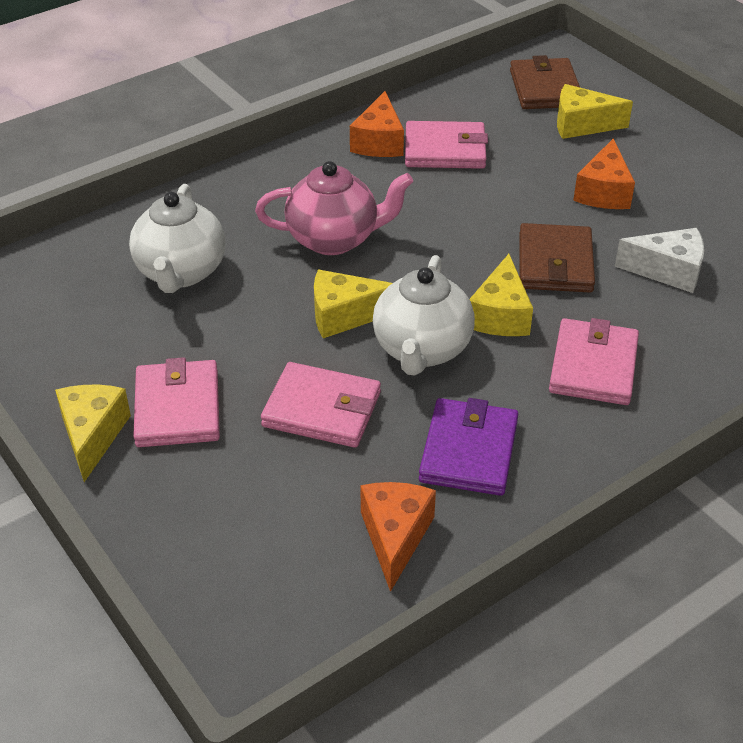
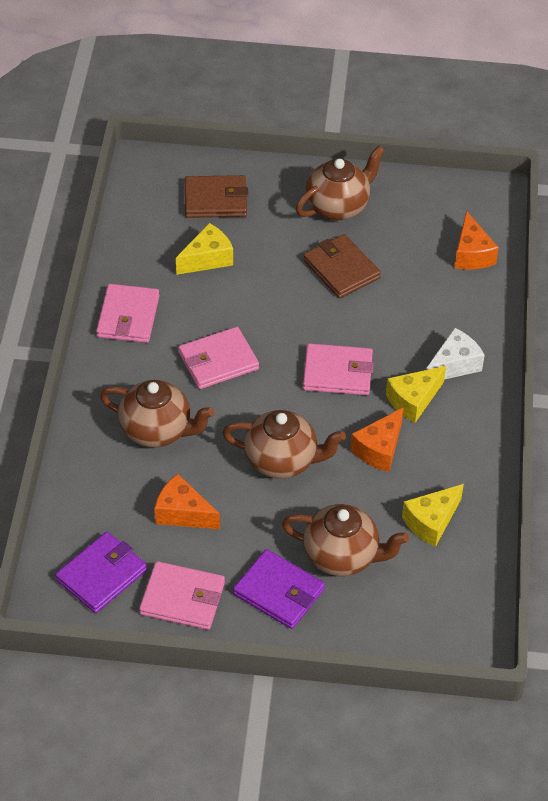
brown teapot: 0 -> 4
pink teapot: 1 -> 0
purple wallet: 1 -> 2
white teapot: 2 -> 0
yellow cheese: 4 -> 3

